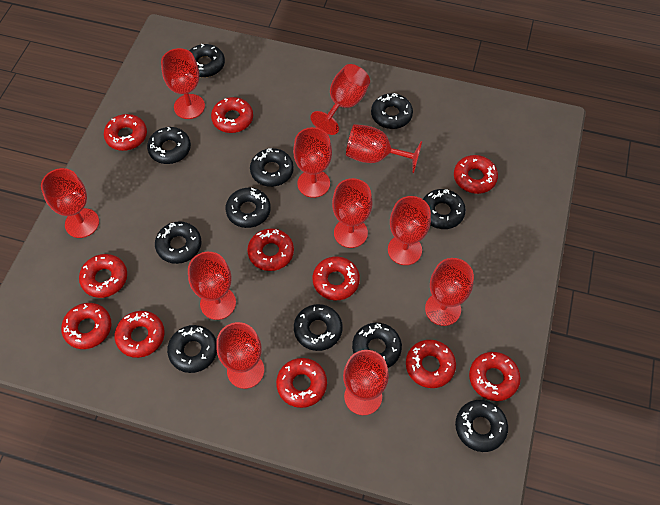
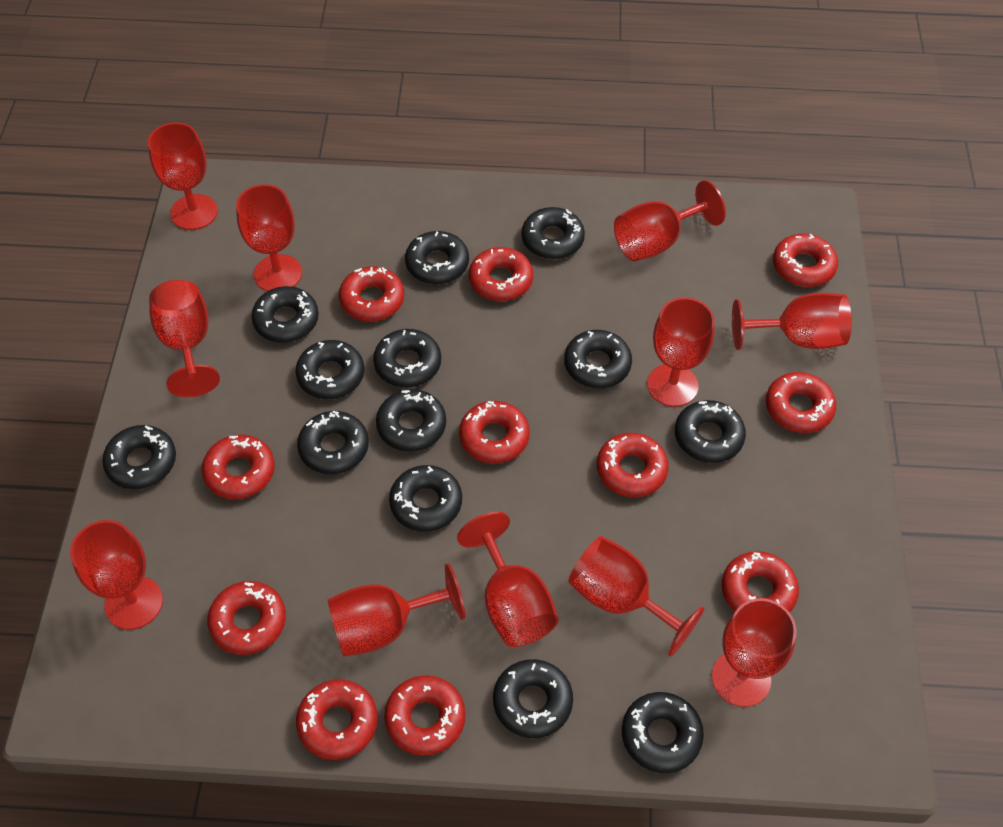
black donut: 11 -> 13

